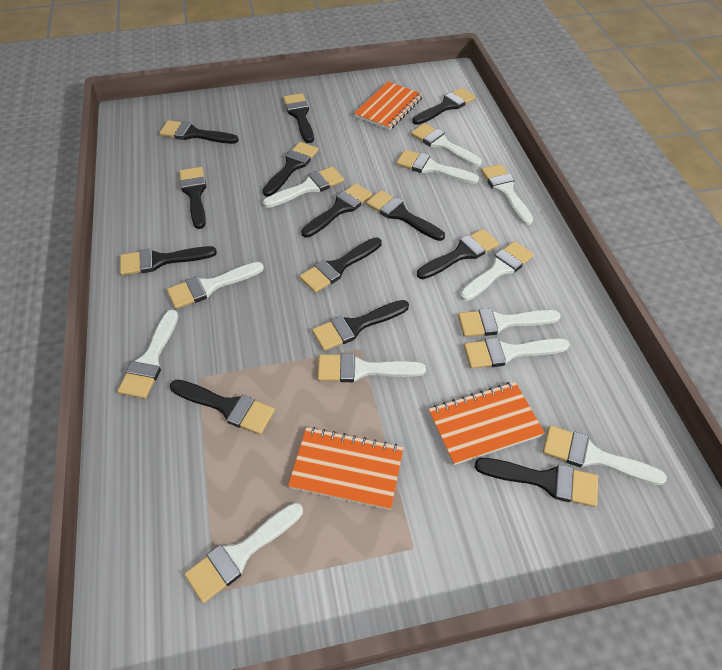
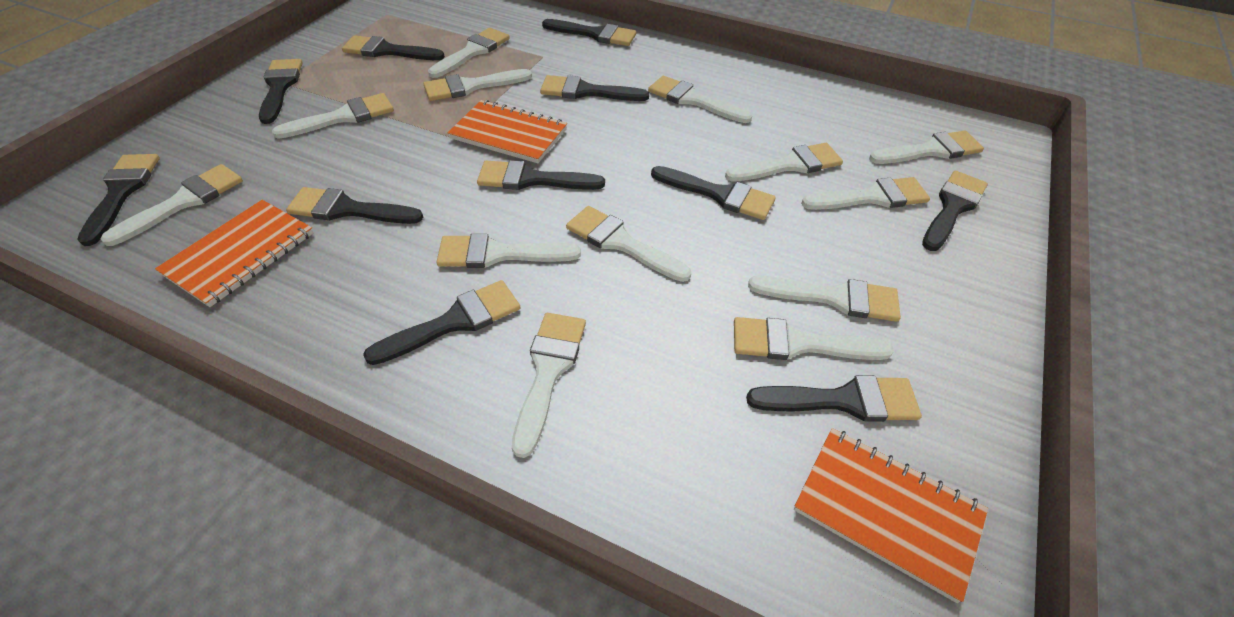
black brush: 13 -> 11
white brush: 12 -> 13

